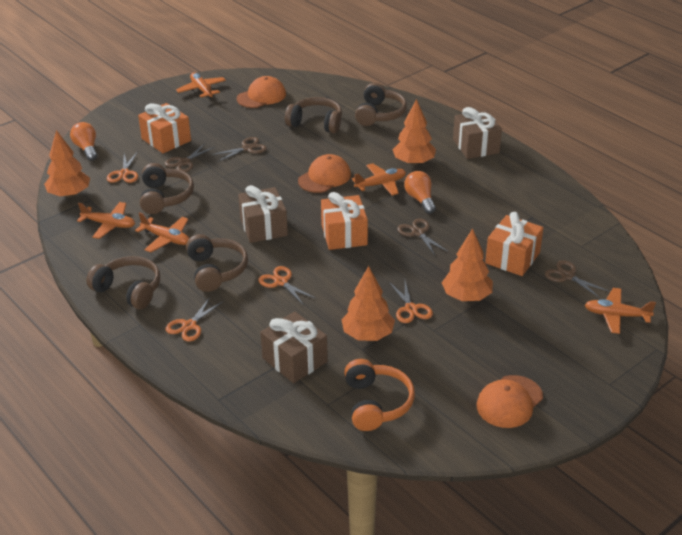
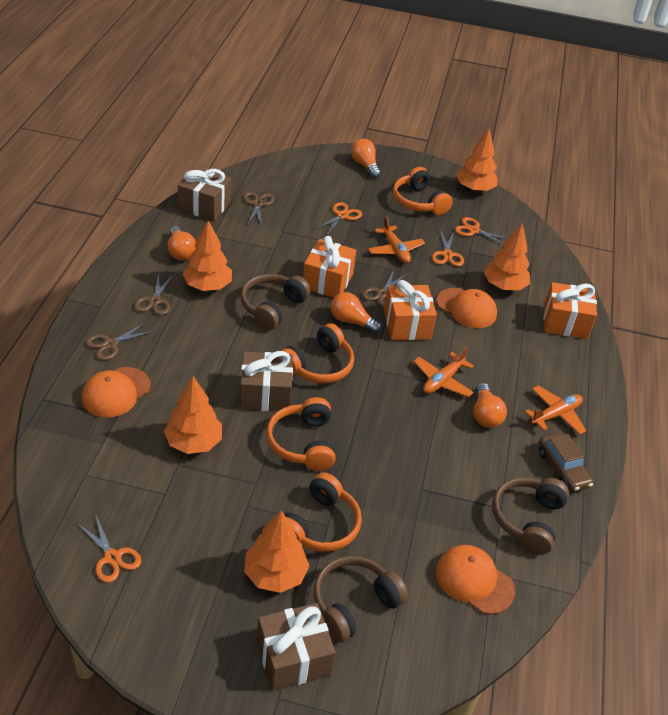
brown car: 0 -> 1
brown headphones: 5 -> 3
orange headphones: 1 -> 4
orange light bulb: 2 -> 4
orange plane: 5 -> 3
orange tree: 4 -> 5

